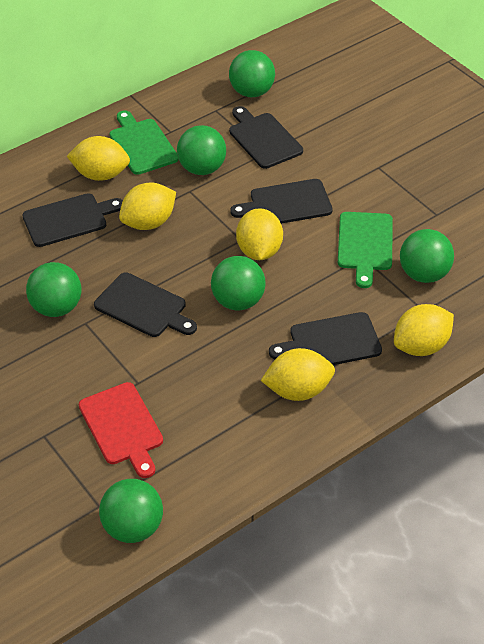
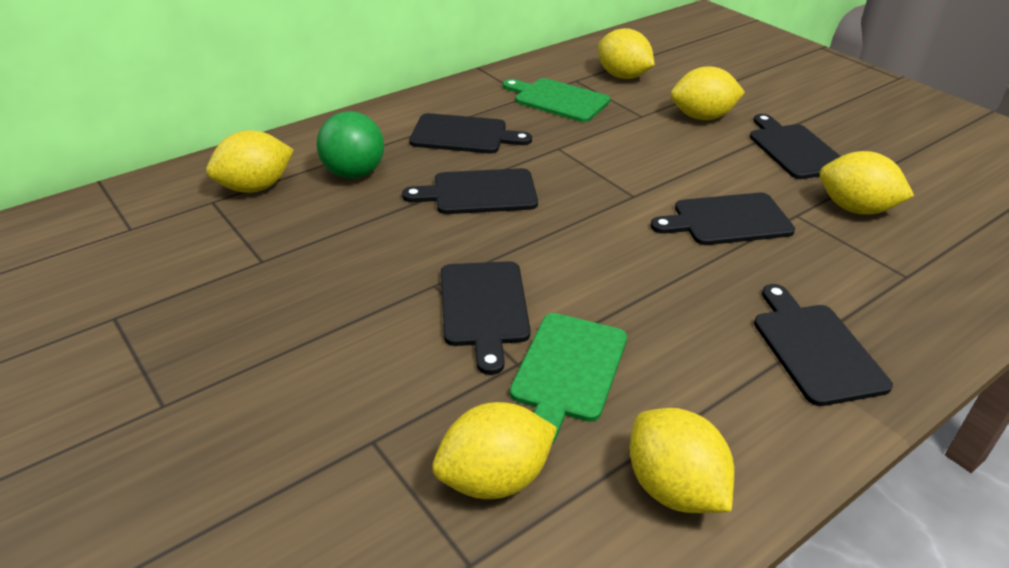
black cutting board: 5 -> 6
green ball: 6 -> 1
red cutting board: 1 -> 0
yellow lemon: 5 -> 6

